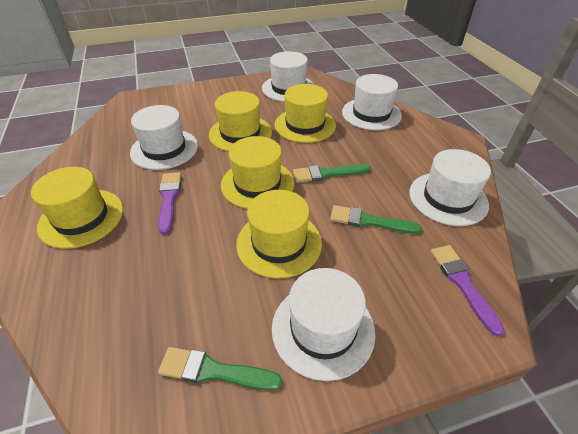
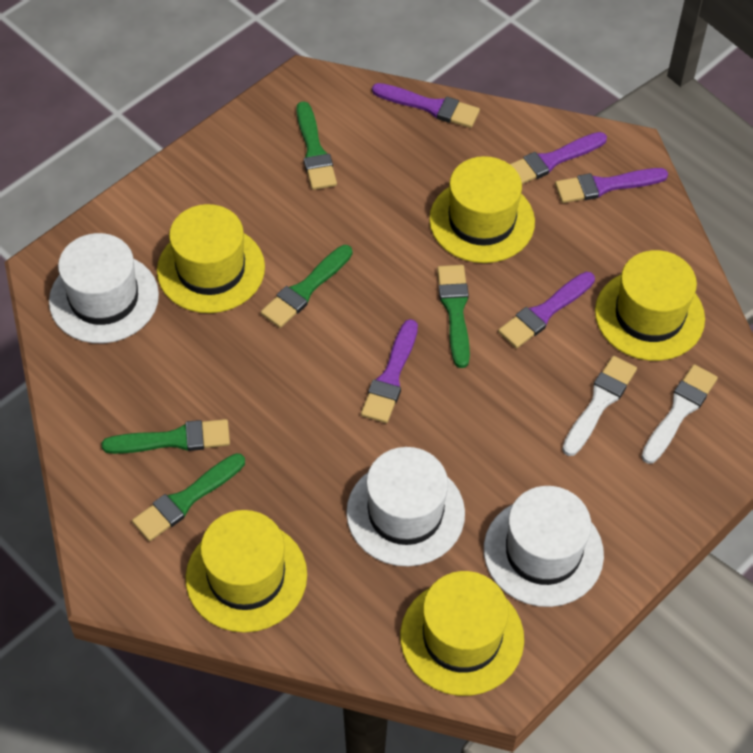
green brush: 3 -> 5
purple brush: 2 -> 5
white brush: 0 -> 2
white hat: 5 -> 3

